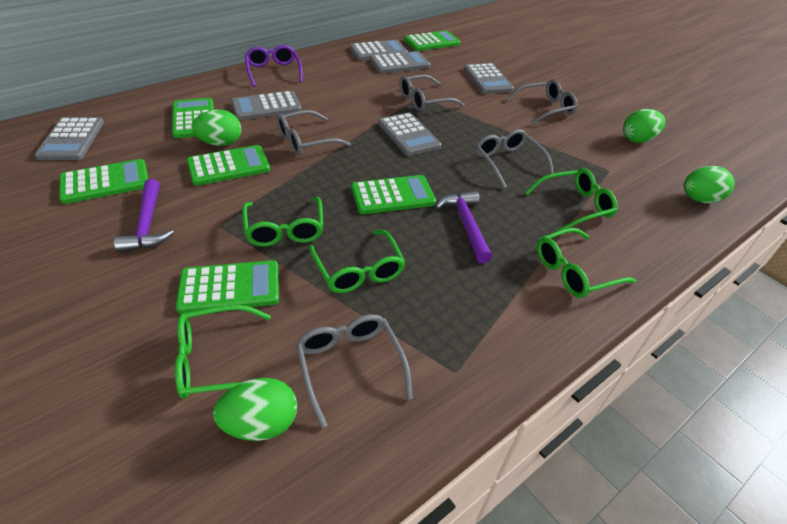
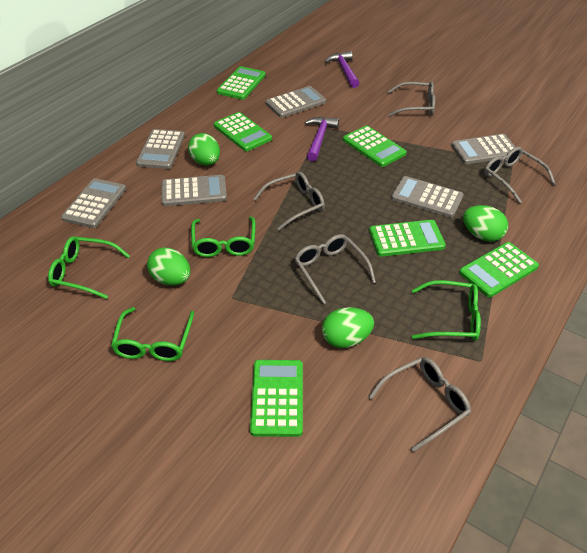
green glasses: 5 -> 4
purple glasses: 1 -> 0

